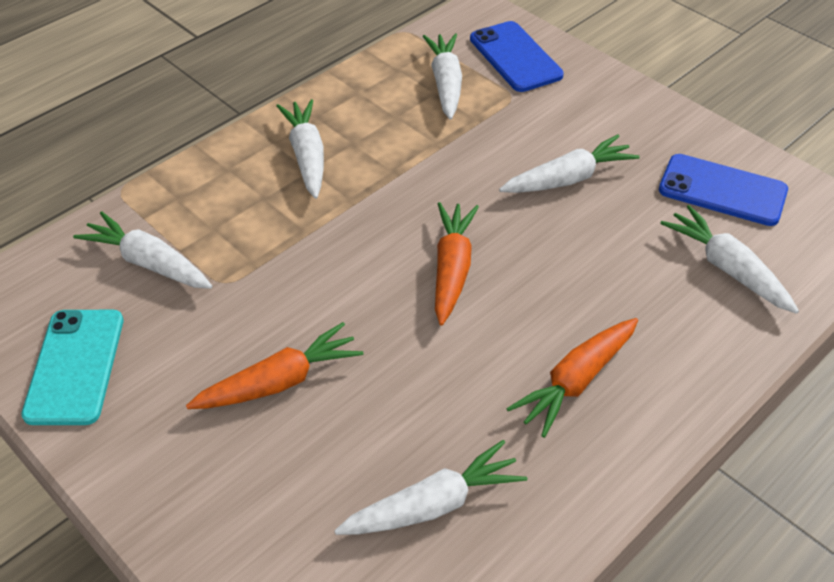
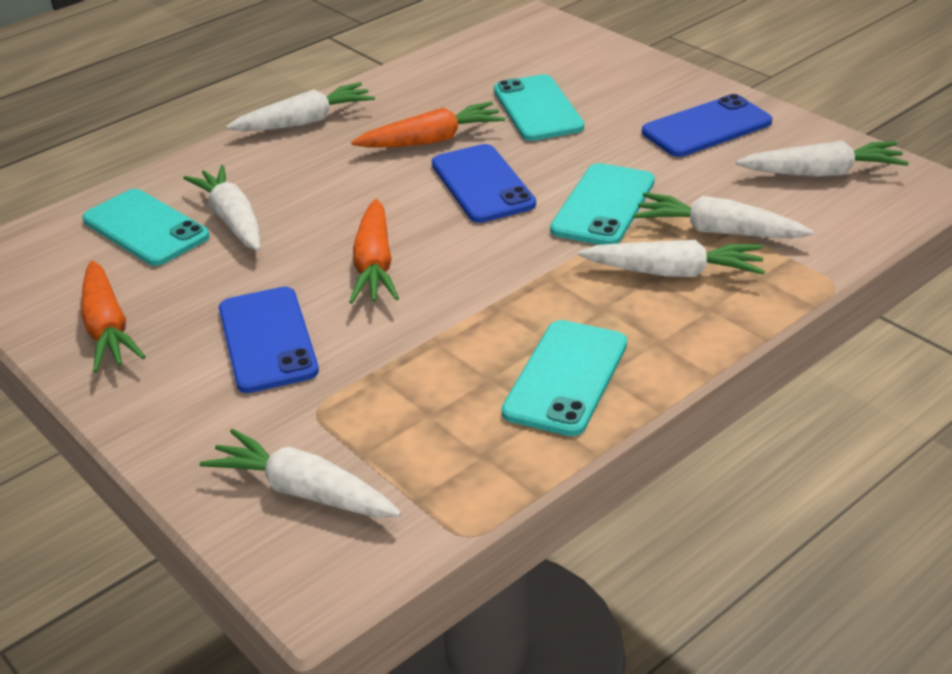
blue phone: 2 -> 3
turquoise phone: 1 -> 4

